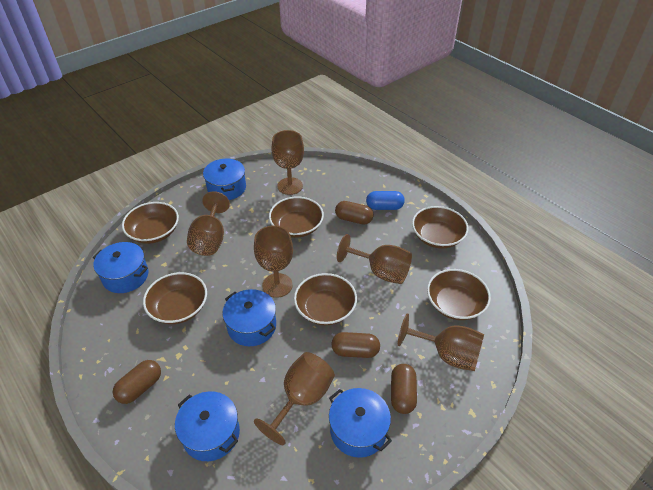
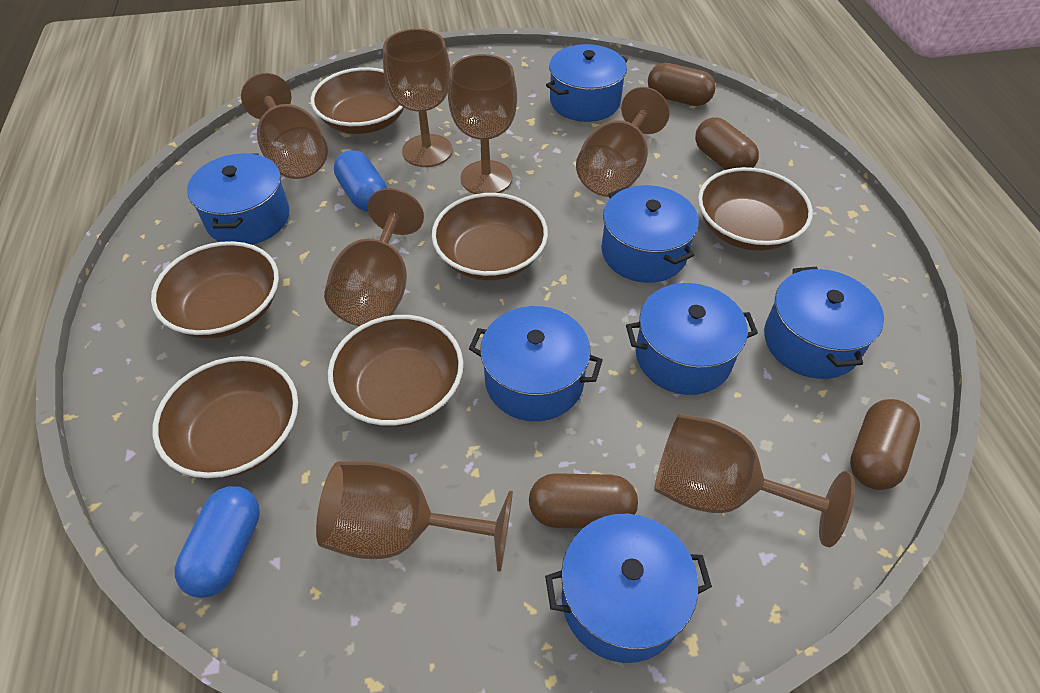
blue capsule: 1 -> 2
blue pot: 5 -> 7
brown goblet: 6 -> 7

